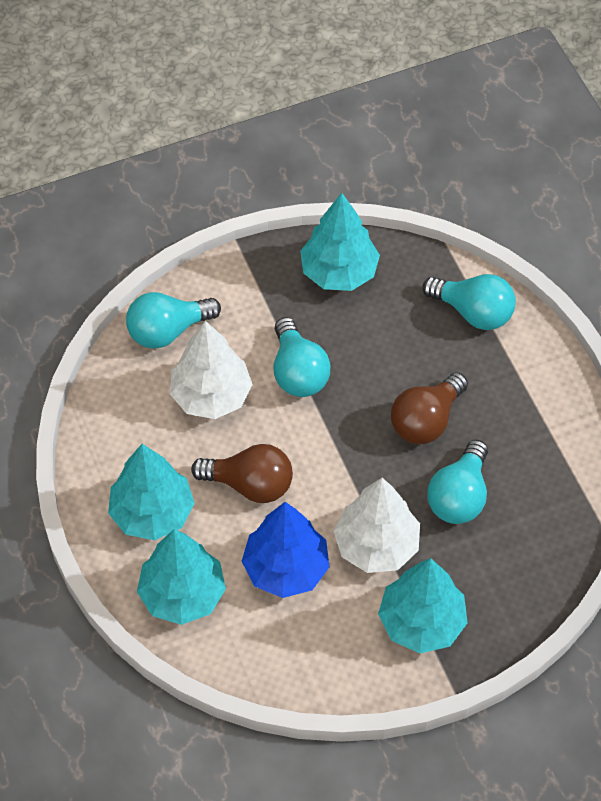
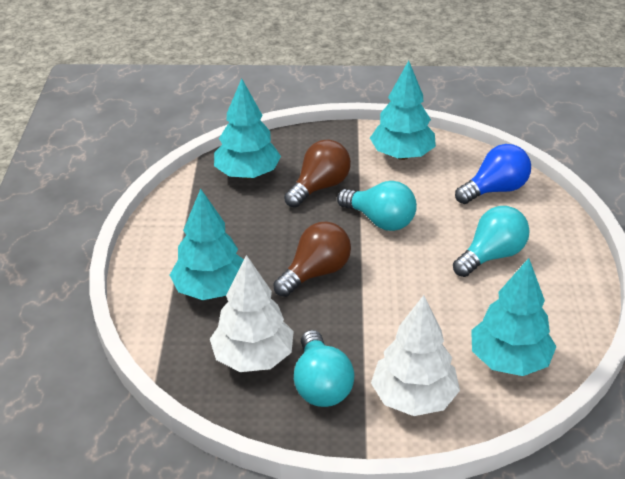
blue light bulb: 0 -> 1
blue tree: 1 -> 0
turquoise light bulb: 4 -> 3

